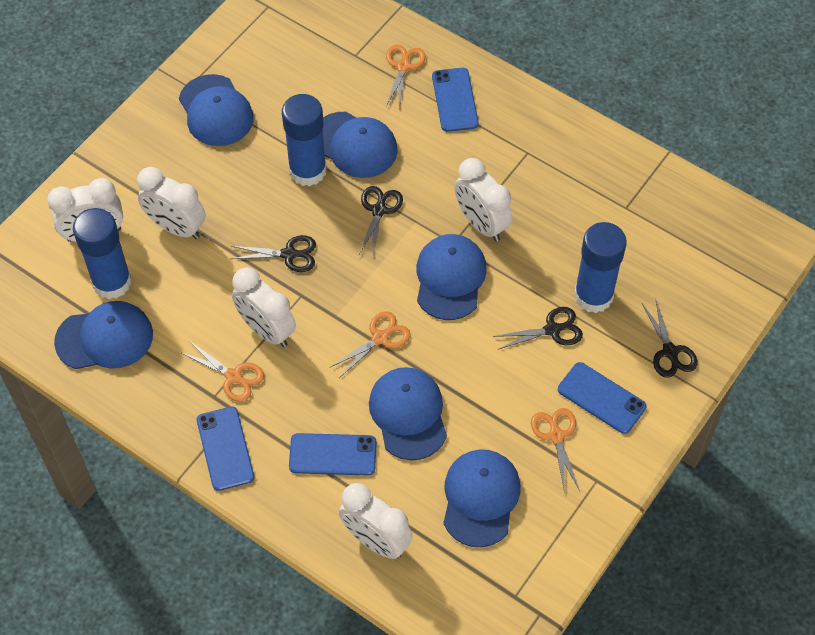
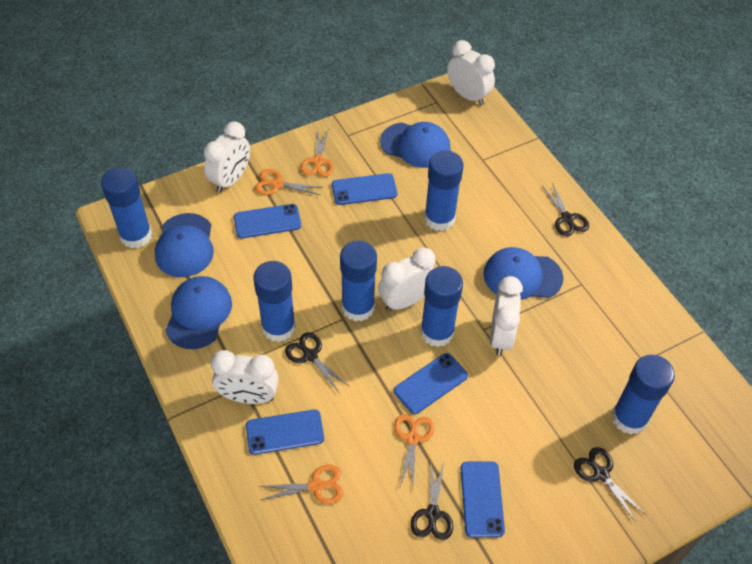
blue cap: 6 -> 4
blue glue stick: 3 -> 6
blue phone: 4 -> 5

